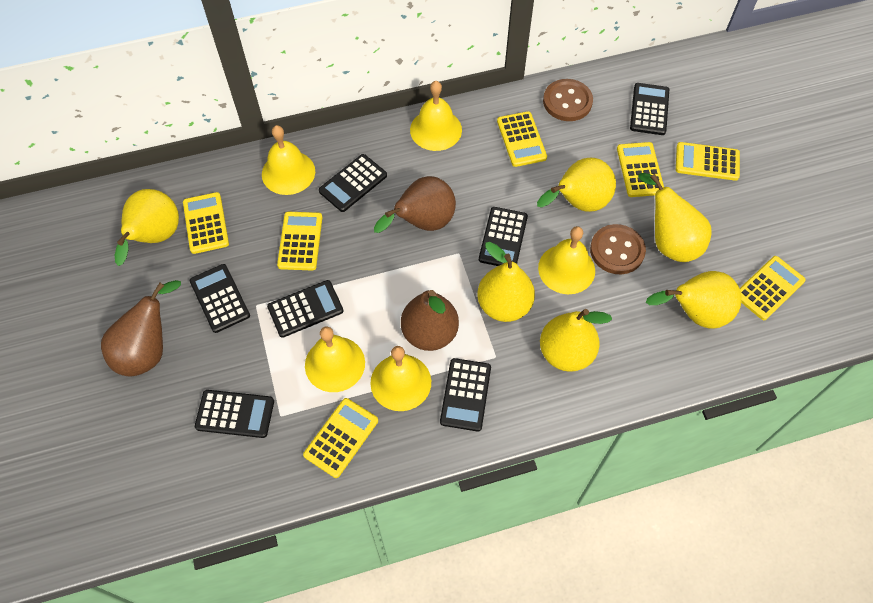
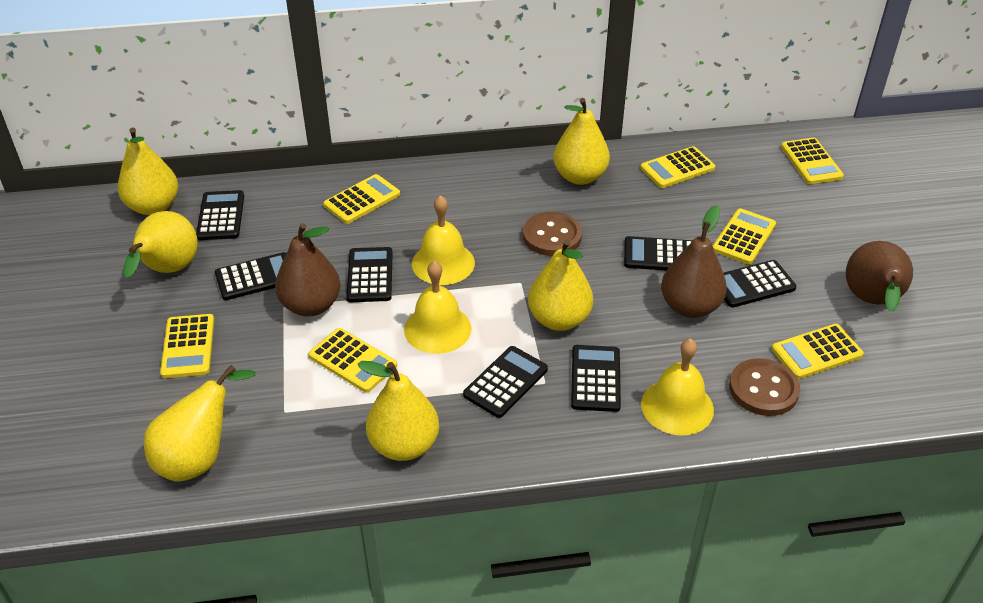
yellow bell: 5 -> 3

